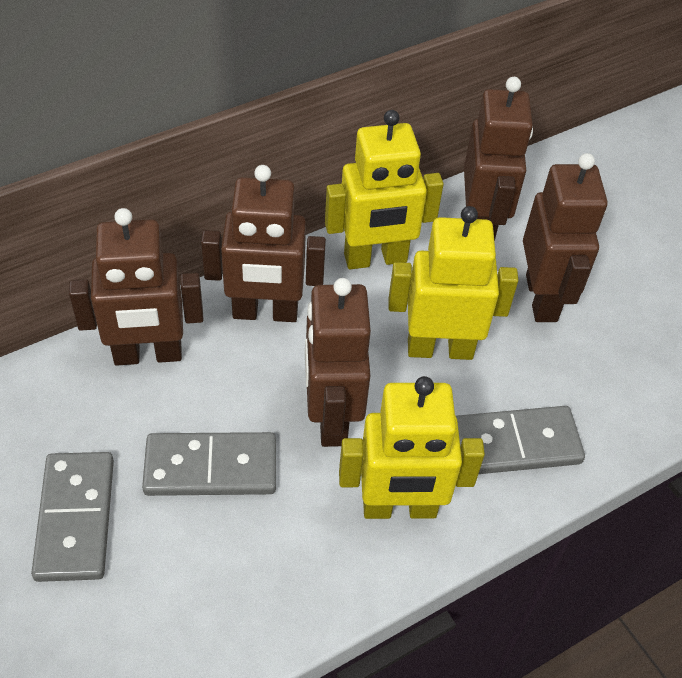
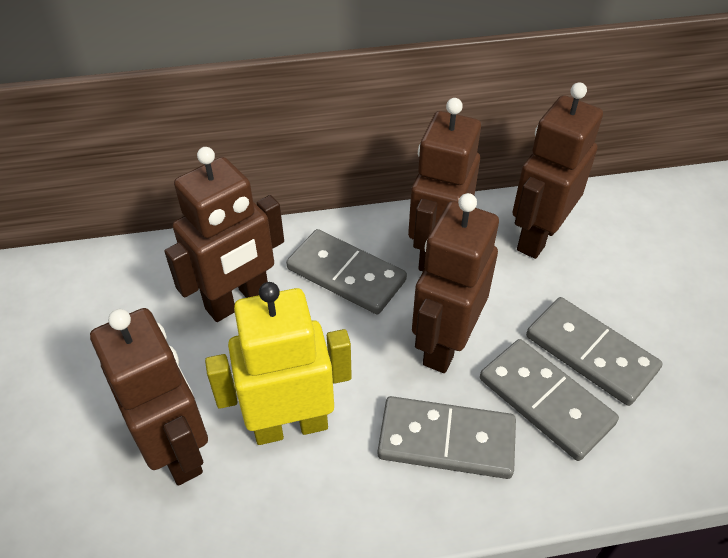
grey domino: 3 -> 4
yellow robot: 3 -> 1

